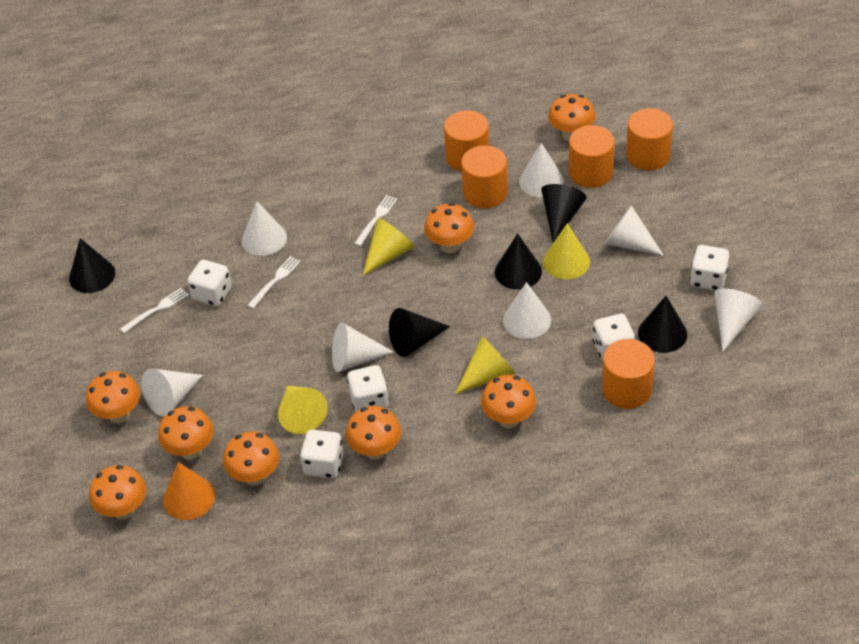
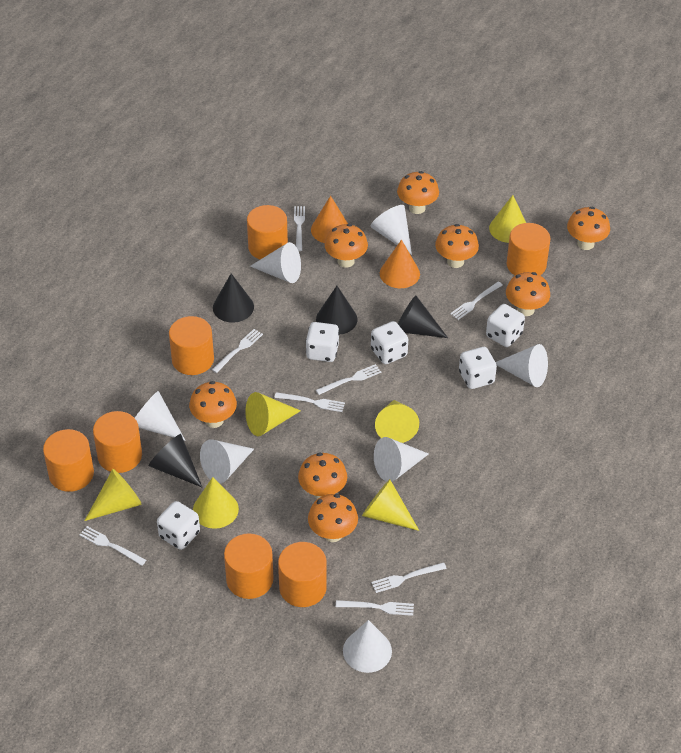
black cone: 5 -> 4
orange cone: 1 -> 2
orange cylinder: 5 -> 7
white fork: 3 -> 8
yellow cone: 4 -> 6

